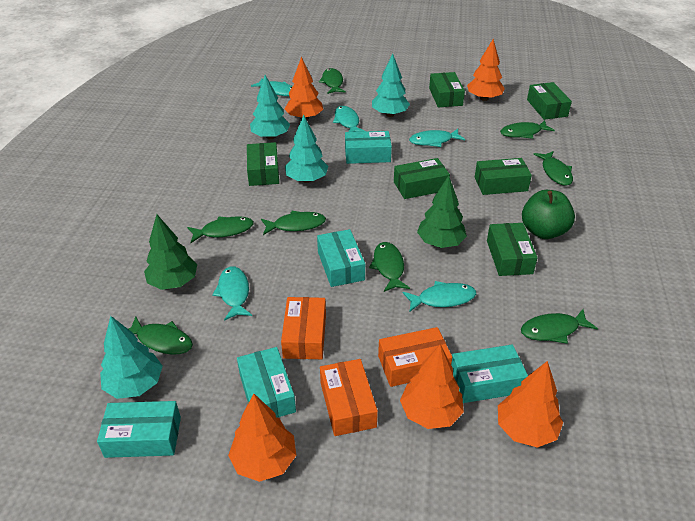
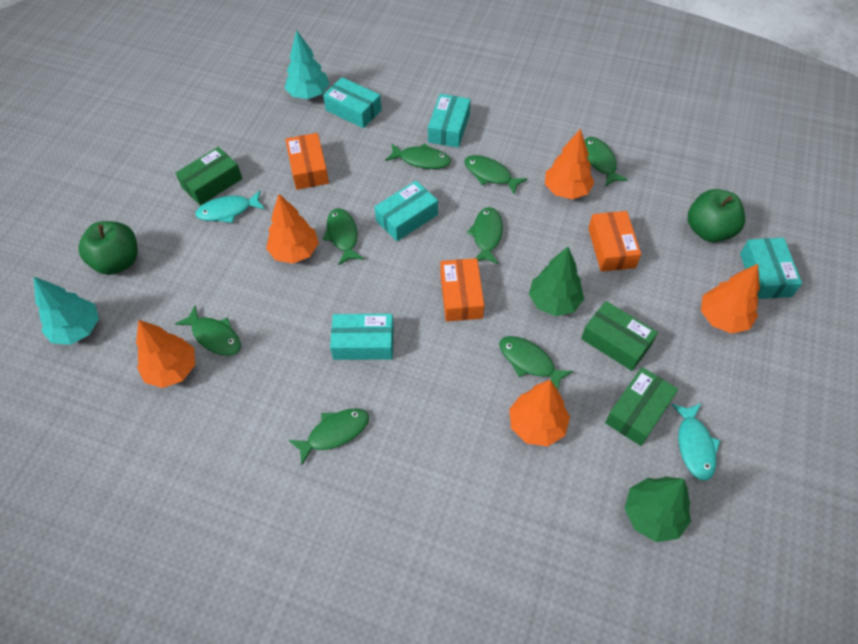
green apple: 1 -> 2
green box: 6 -> 3
turquoise fish: 5 -> 2
turquoise tree: 4 -> 2

